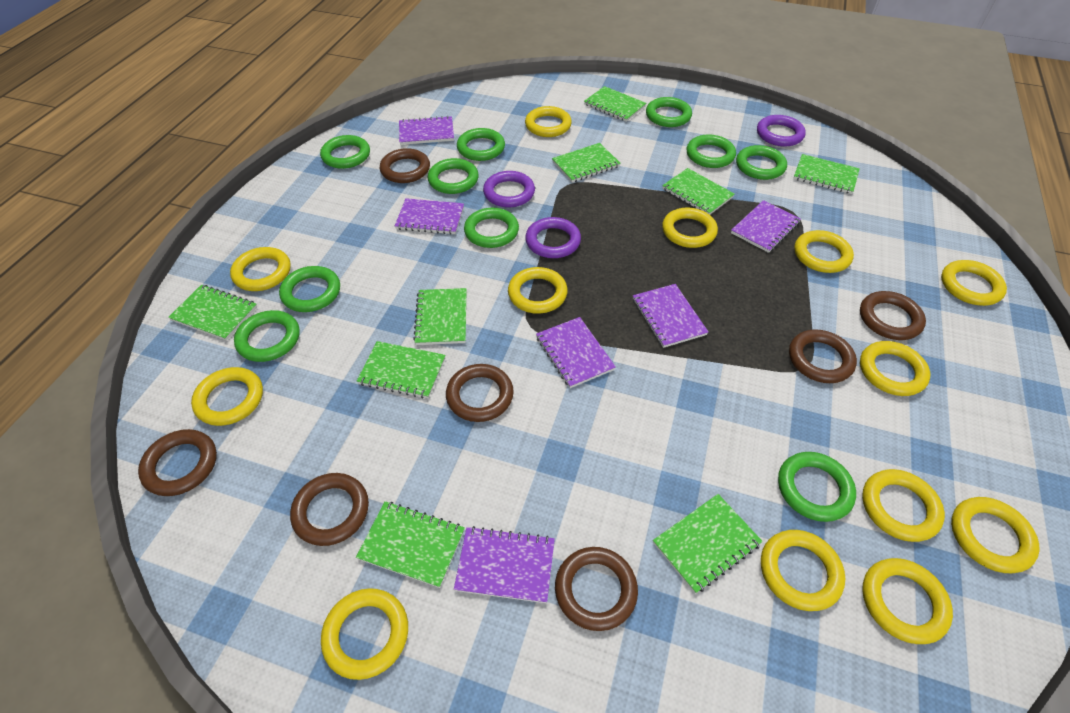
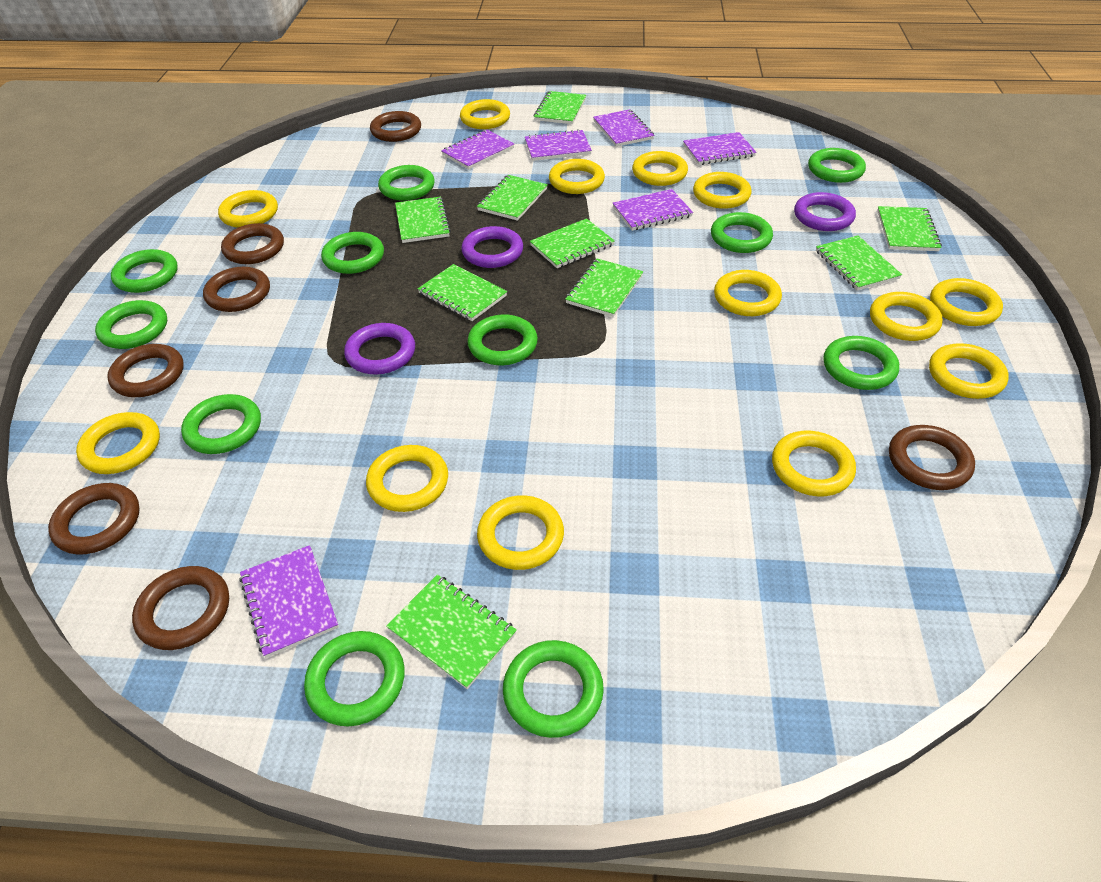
green ring: 10 -> 11

